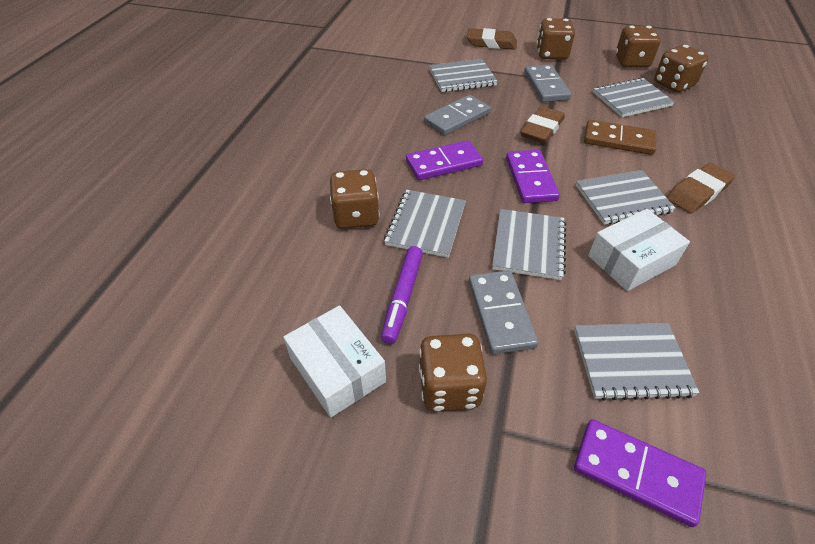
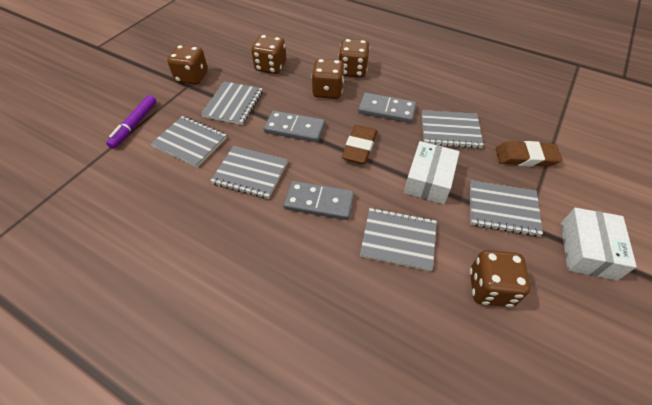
brown domino: 1 -> 0
brown eraser: 3 -> 2
purple domino: 3 -> 0

